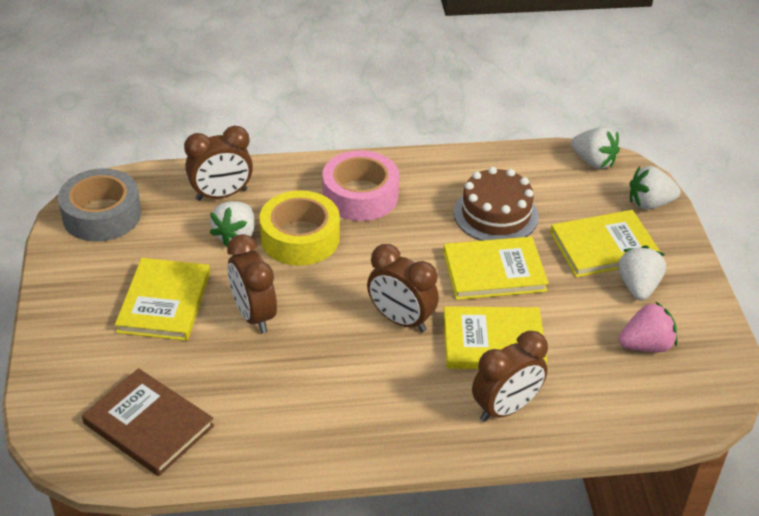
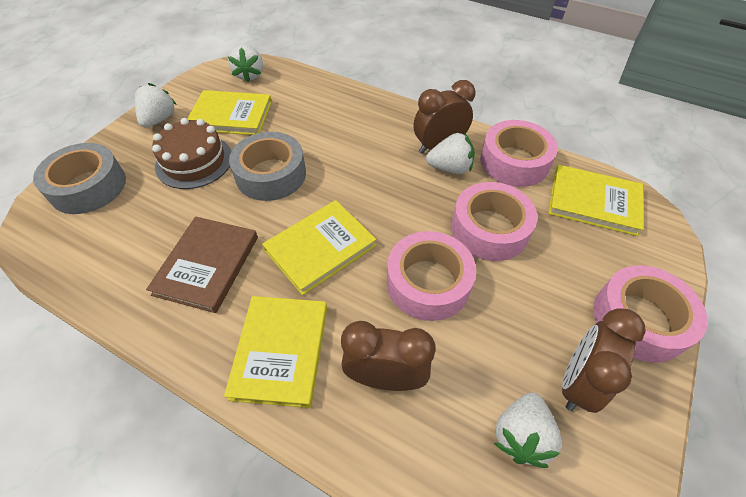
brown clock: 4 -> 3
grey tape: 1 -> 2
pink strawberry: 1 -> 0
pink tape: 1 -> 4
yellow tape: 1 -> 0

